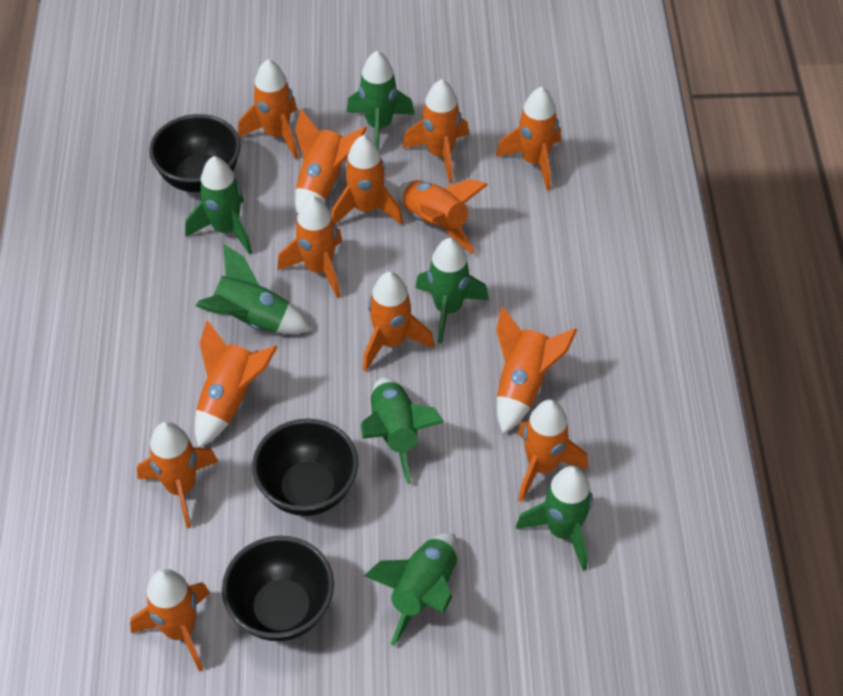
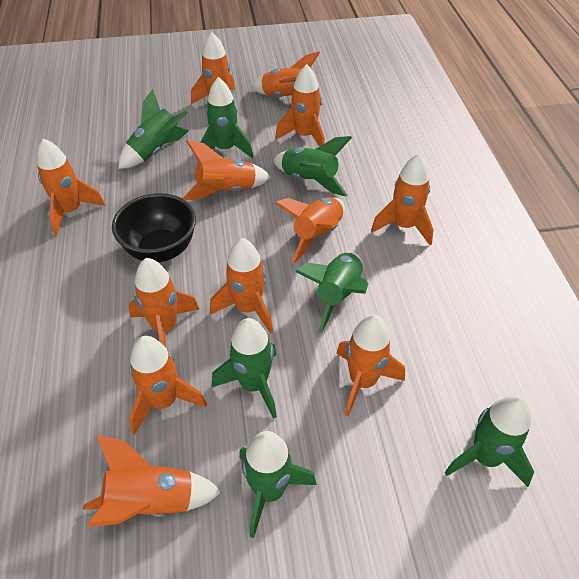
black bowl: 3 -> 1
orange rocket: 13 -> 12

